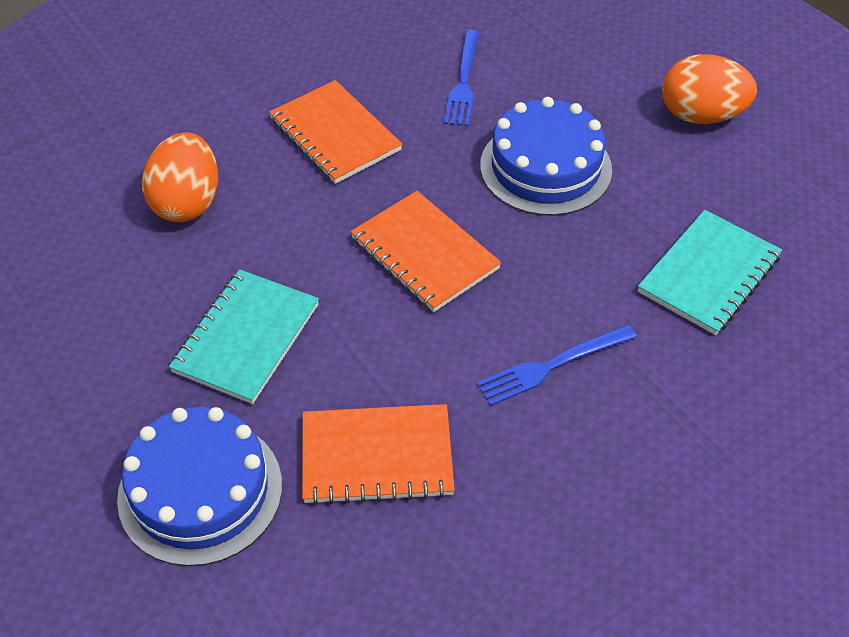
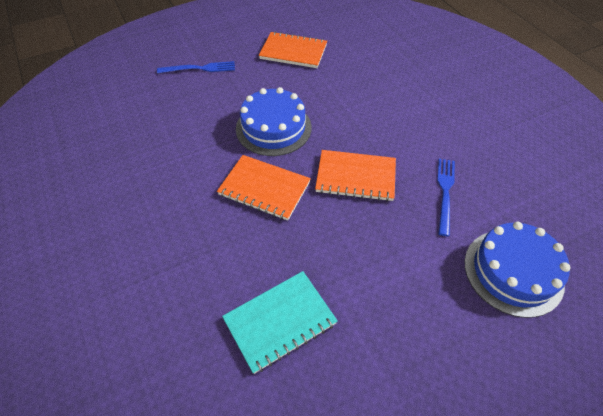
orange egg: 2 -> 0
turquoise notebook: 2 -> 1

